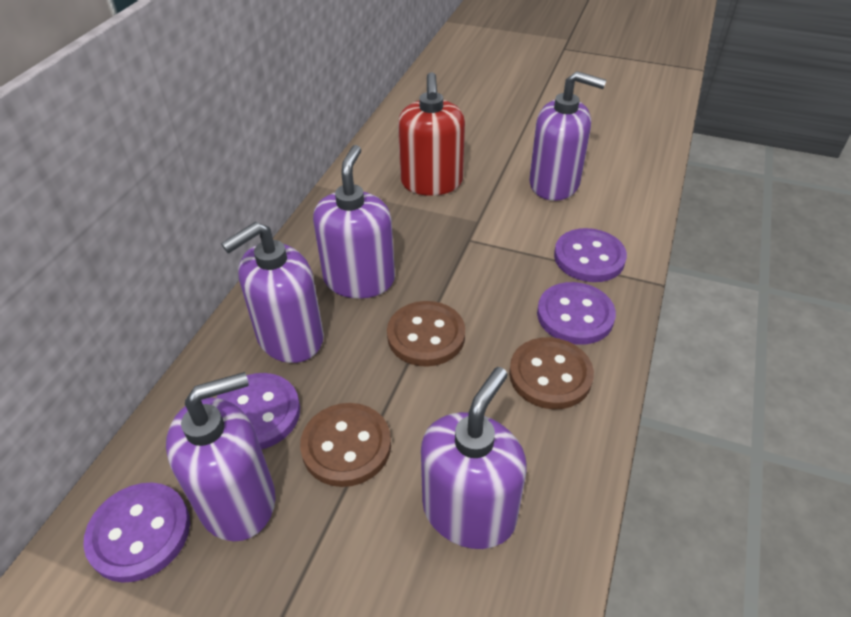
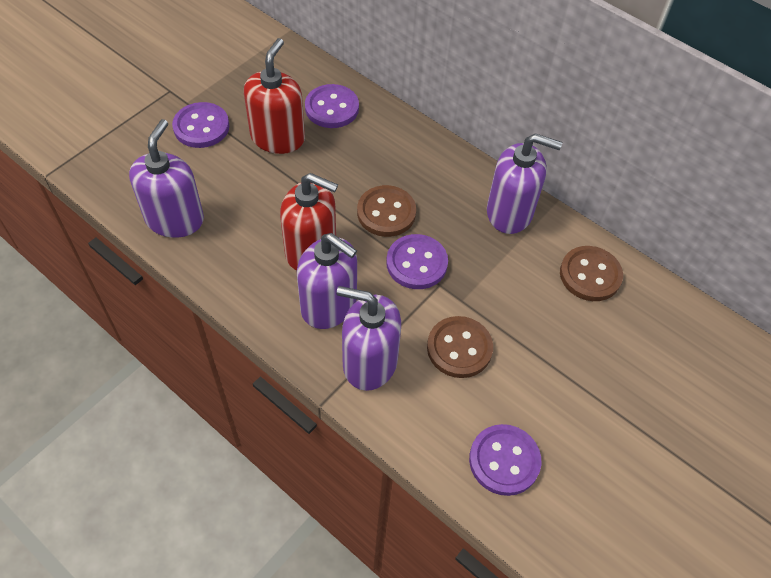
purple soap dispenser: 5 -> 4
red soap dispenser: 1 -> 2

